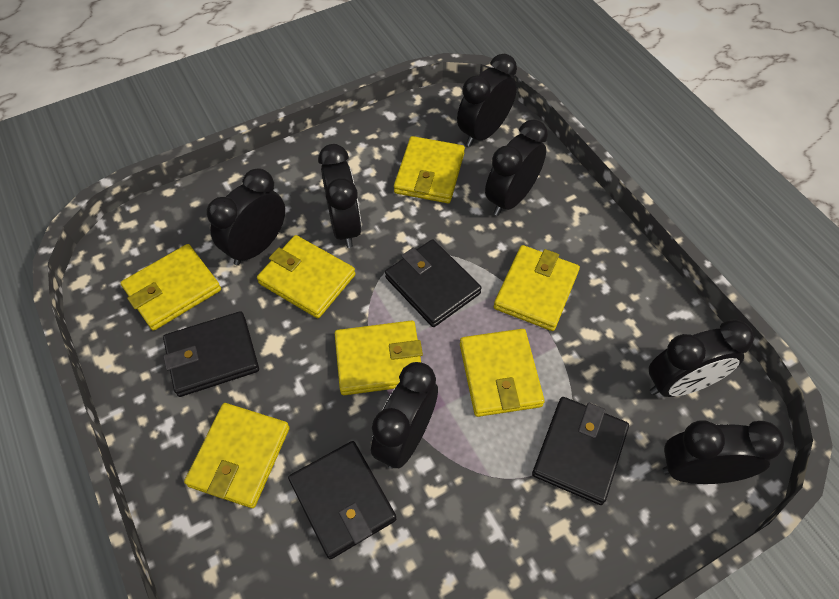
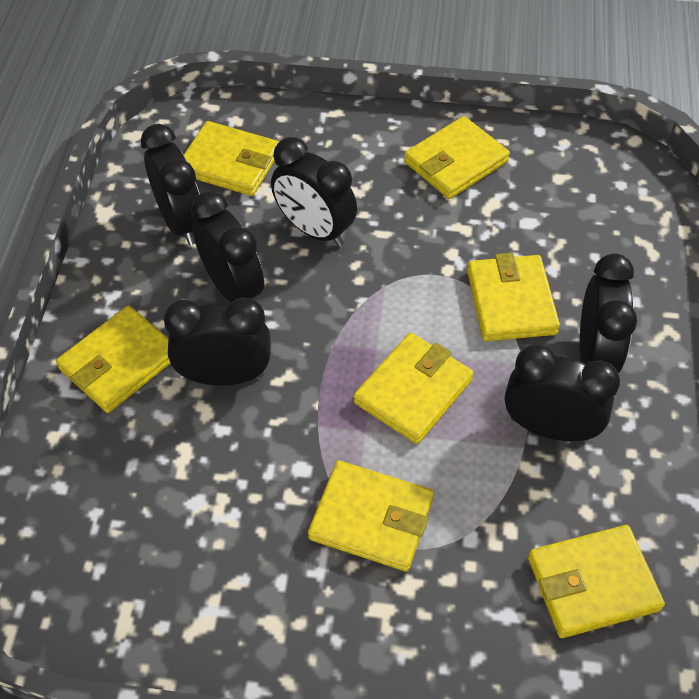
black clock: 7 -> 6
black wallet: 4 -> 0

